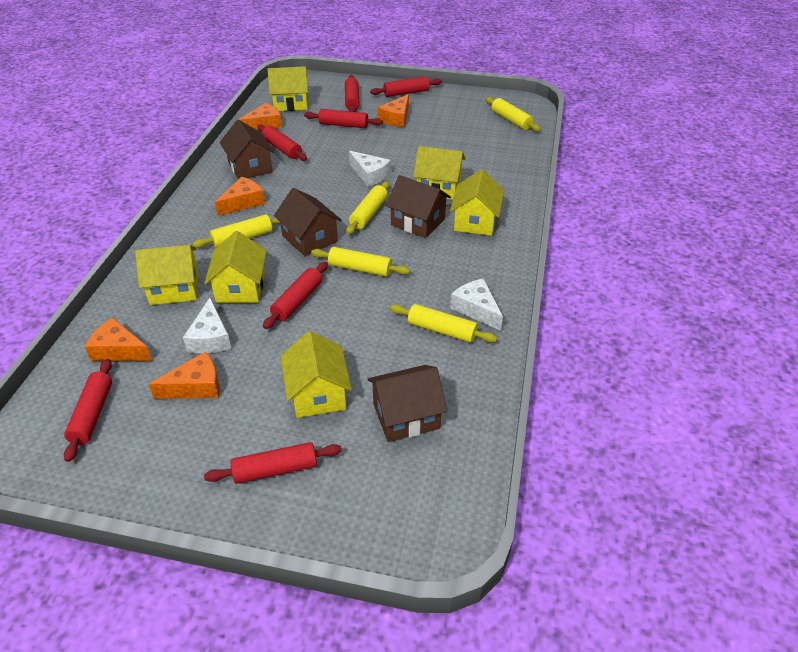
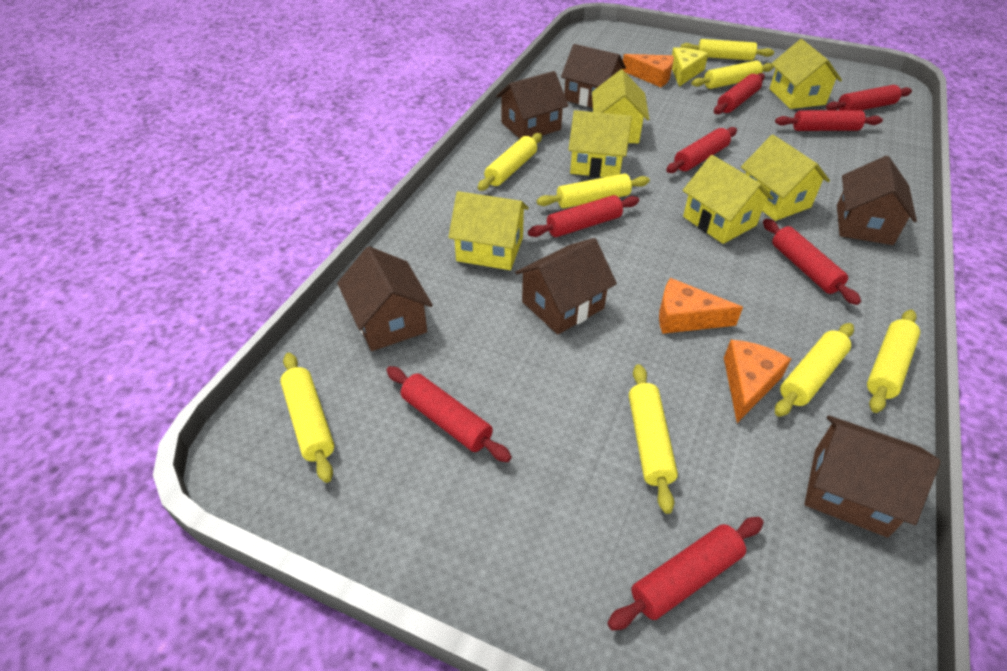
brown house: 4 -> 6
orange cheese: 5 -> 3
red rolling pin: 7 -> 8
white cheese: 3 -> 0
yellow cheese: 0 -> 1
yellow rolling pin: 5 -> 8

